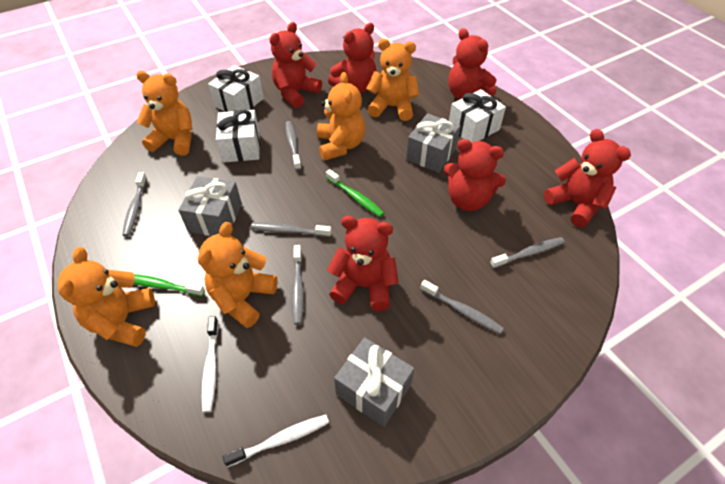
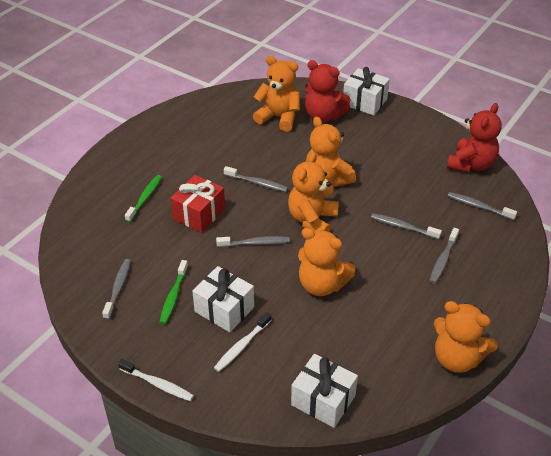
grey gift: 3 -> 0
red gift: 0 -> 1
red teddy bear: 6 -> 2

